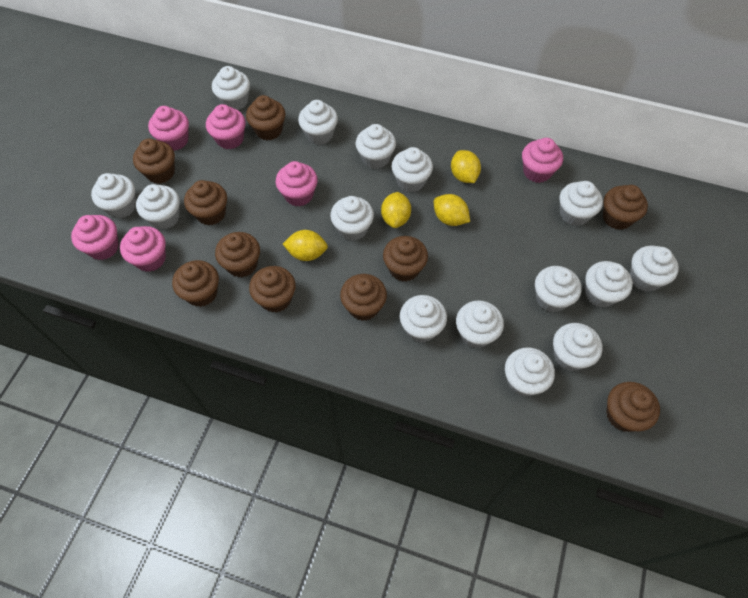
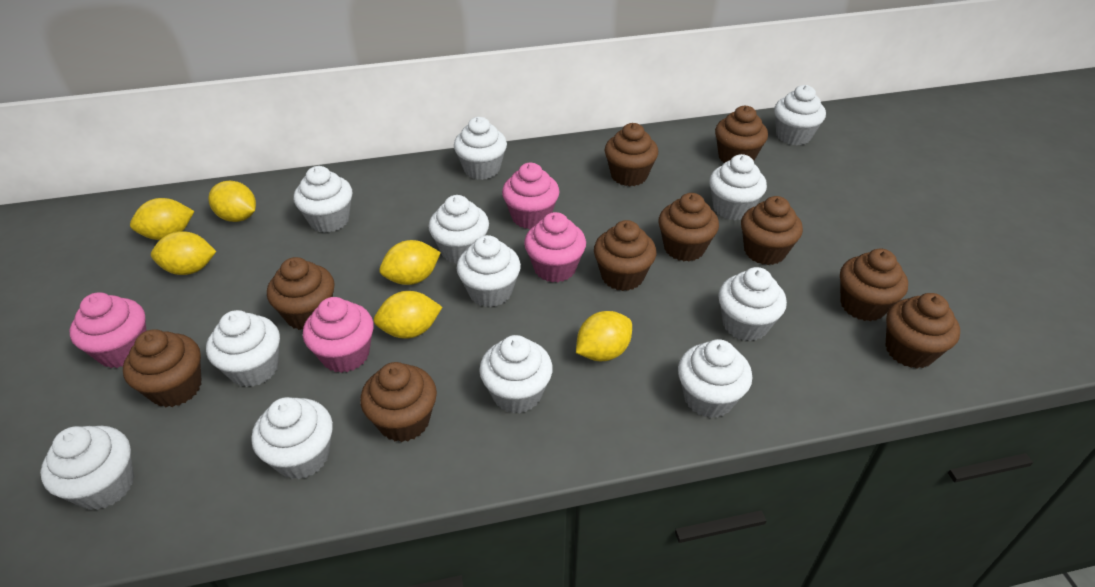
pink cupcake: 6 -> 4
white cupcake: 15 -> 12
yellow lemon: 4 -> 6

